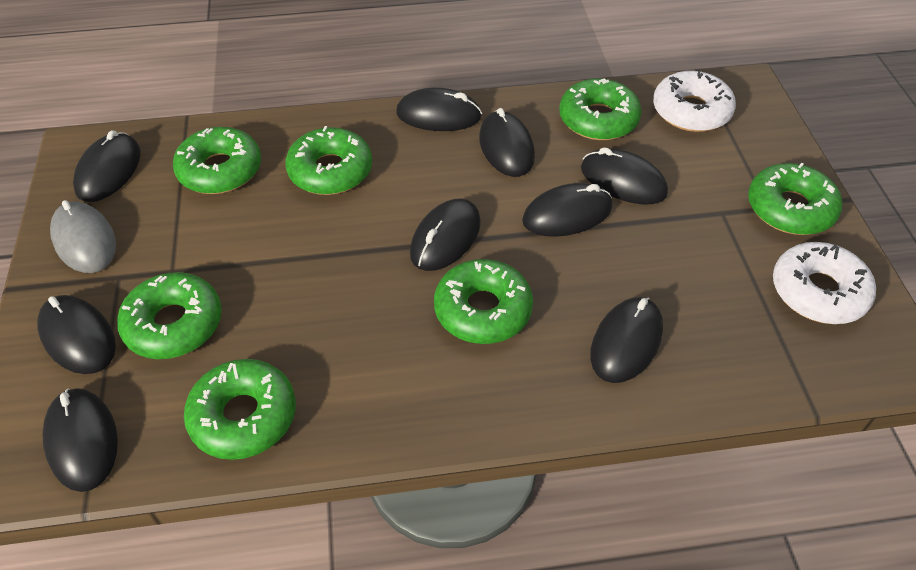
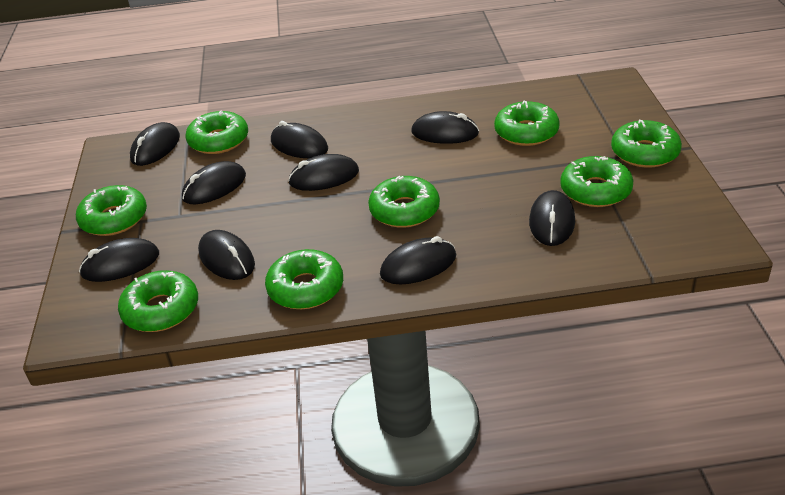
green donut: 7 -> 8
grey mouse: 1 -> 0
white donut: 2 -> 0

